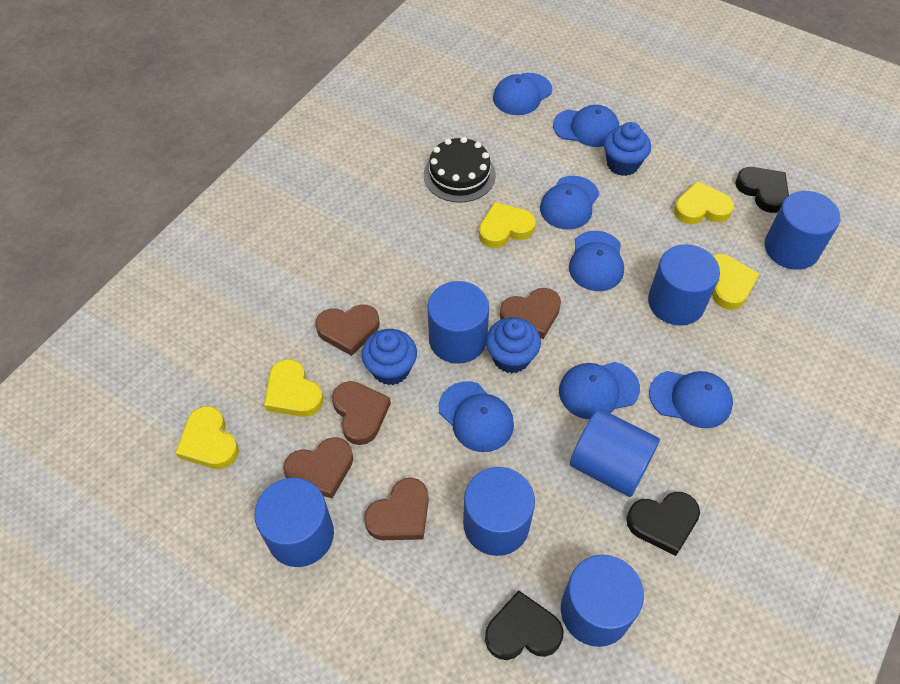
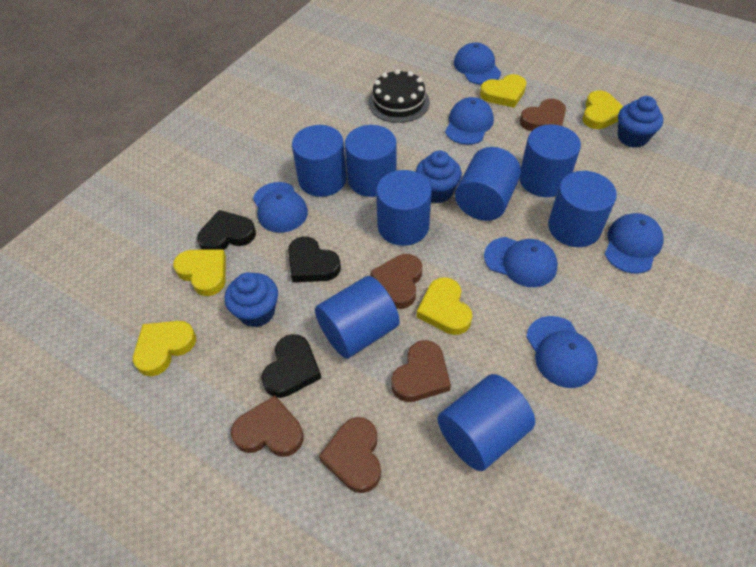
blue cap: 7 -> 6
blue cylinder: 7 -> 8

